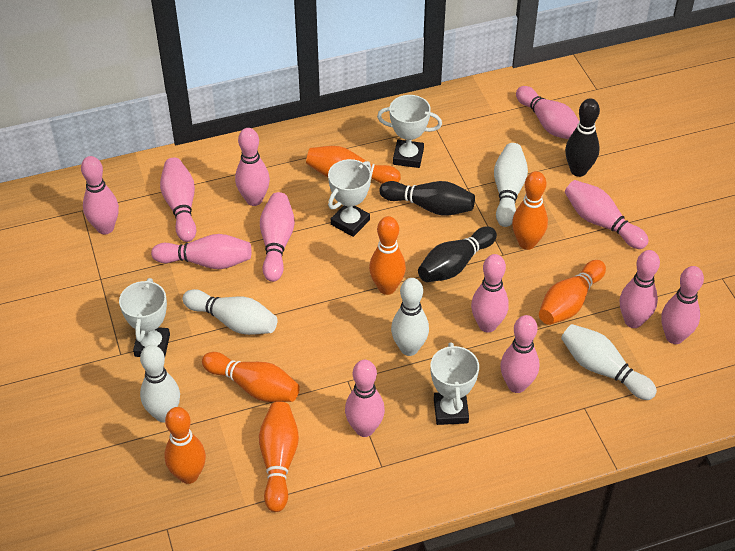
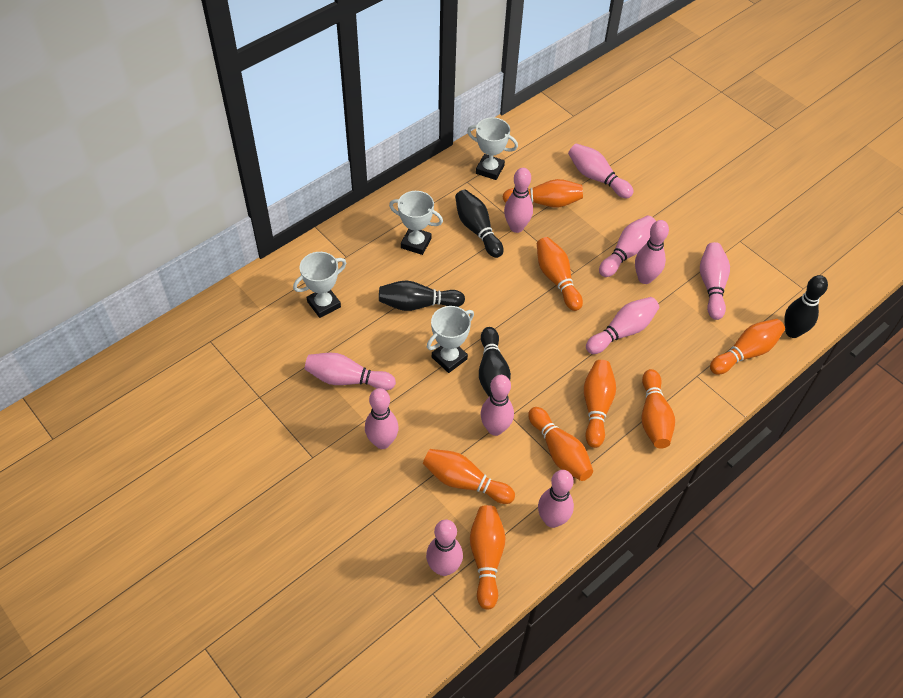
black bowling pin: 3 -> 4
orange bowling pin: 7 -> 8
pink bowling pin: 12 -> 11
white bowling pin: 5 -> 0

